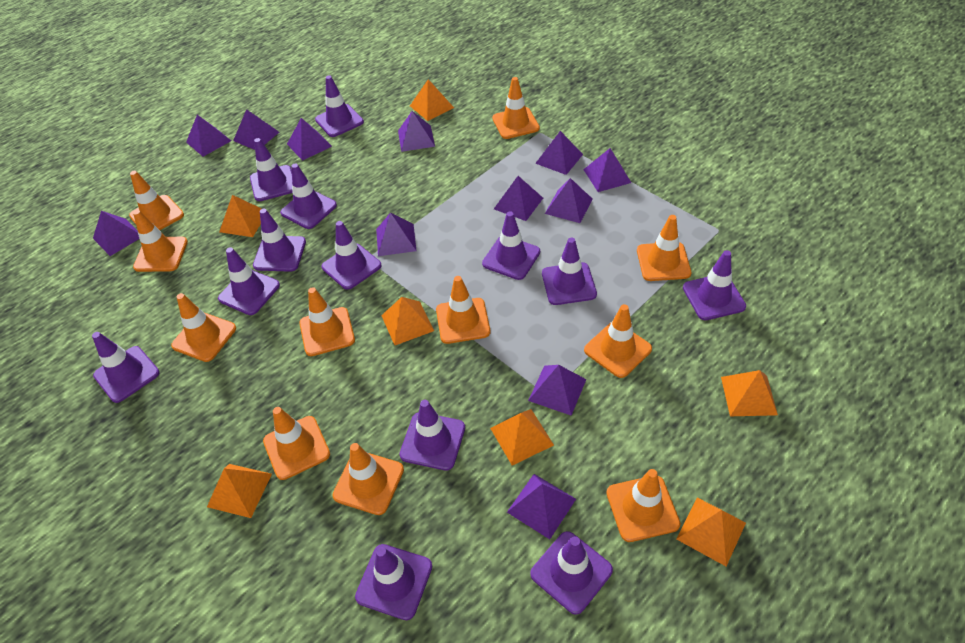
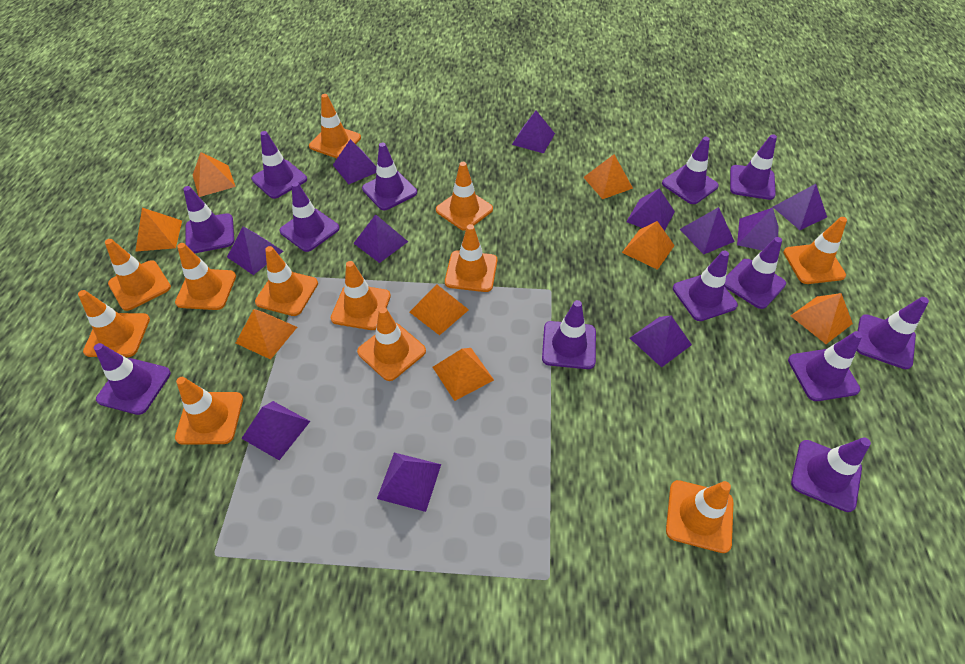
orange pyramid: 7 -> 8
orange traffic cone: 11 -> 12
purple pyramid: 12 -> 11

